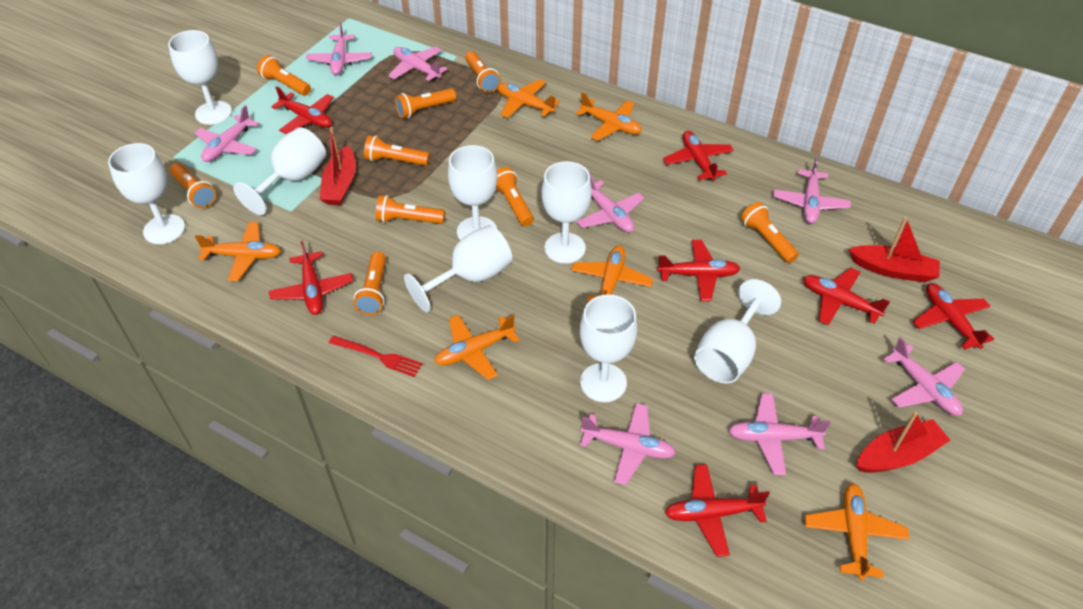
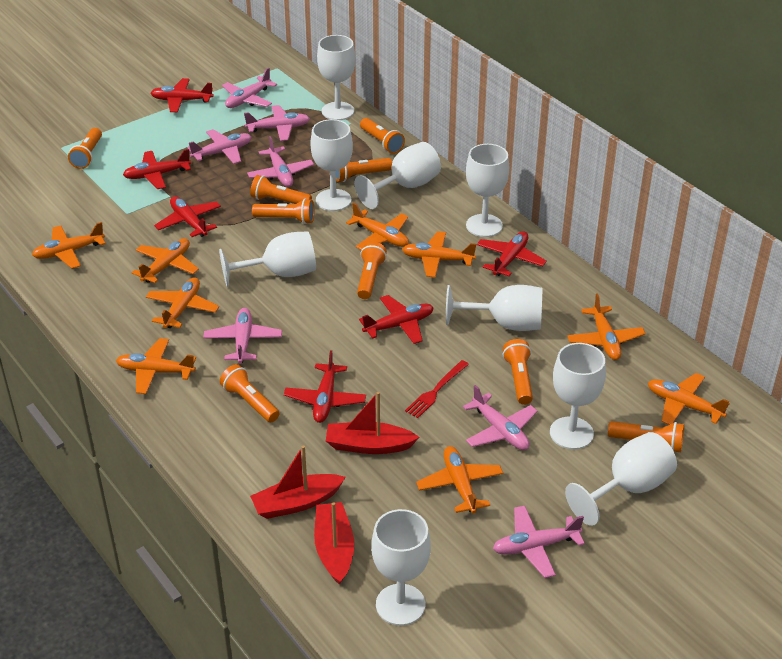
orange plane: 6 -> 9
pink plane: 8 -> 7
red plane: 7 -> 6
white goblet: 8 -> 9

